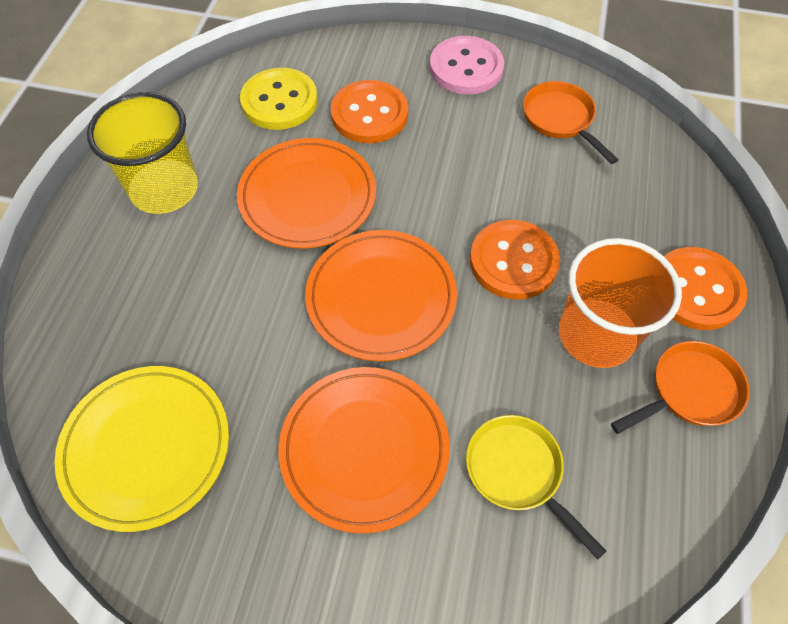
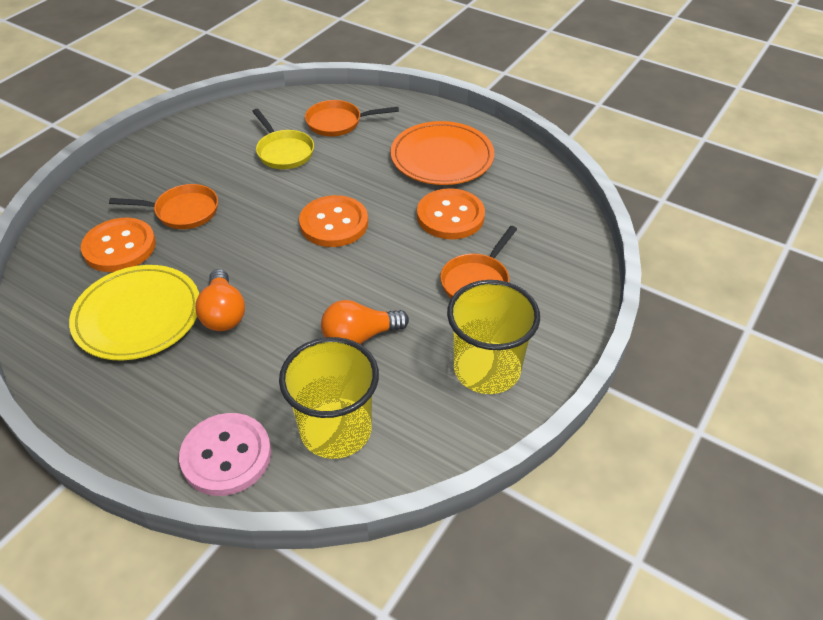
orange cup: 1 -> 0
orange light bulb: 0 -> 2
orange pan: 2 -> 3
orange plate: 3 -> 1
yellow button: 1 -> 0
yellow cup: 1 -> 2

